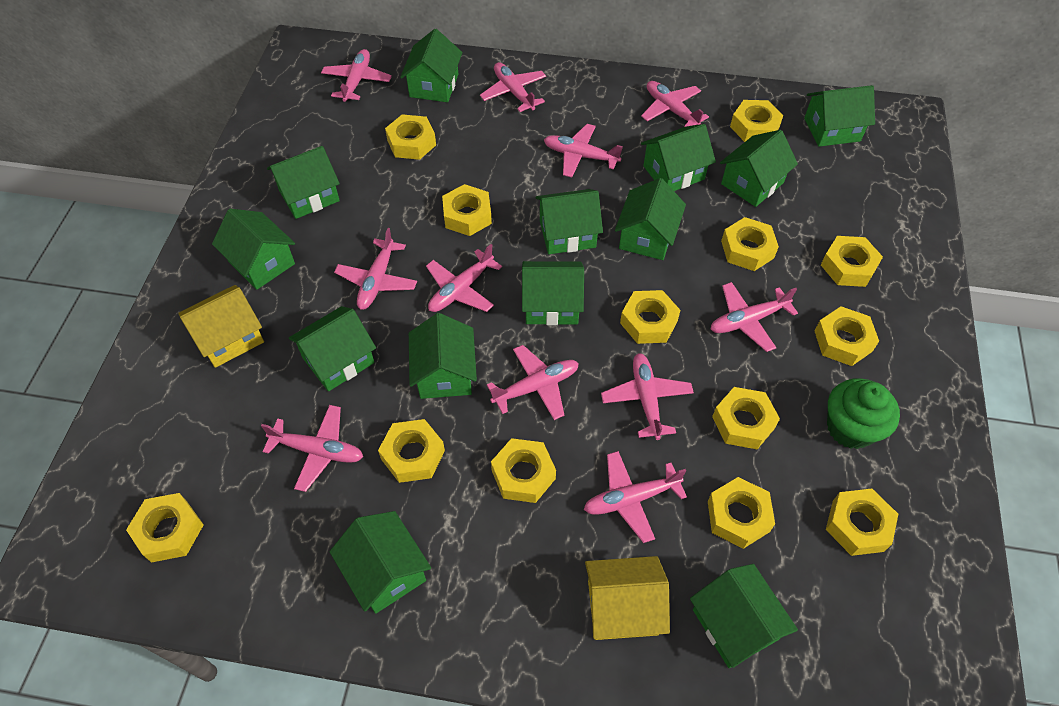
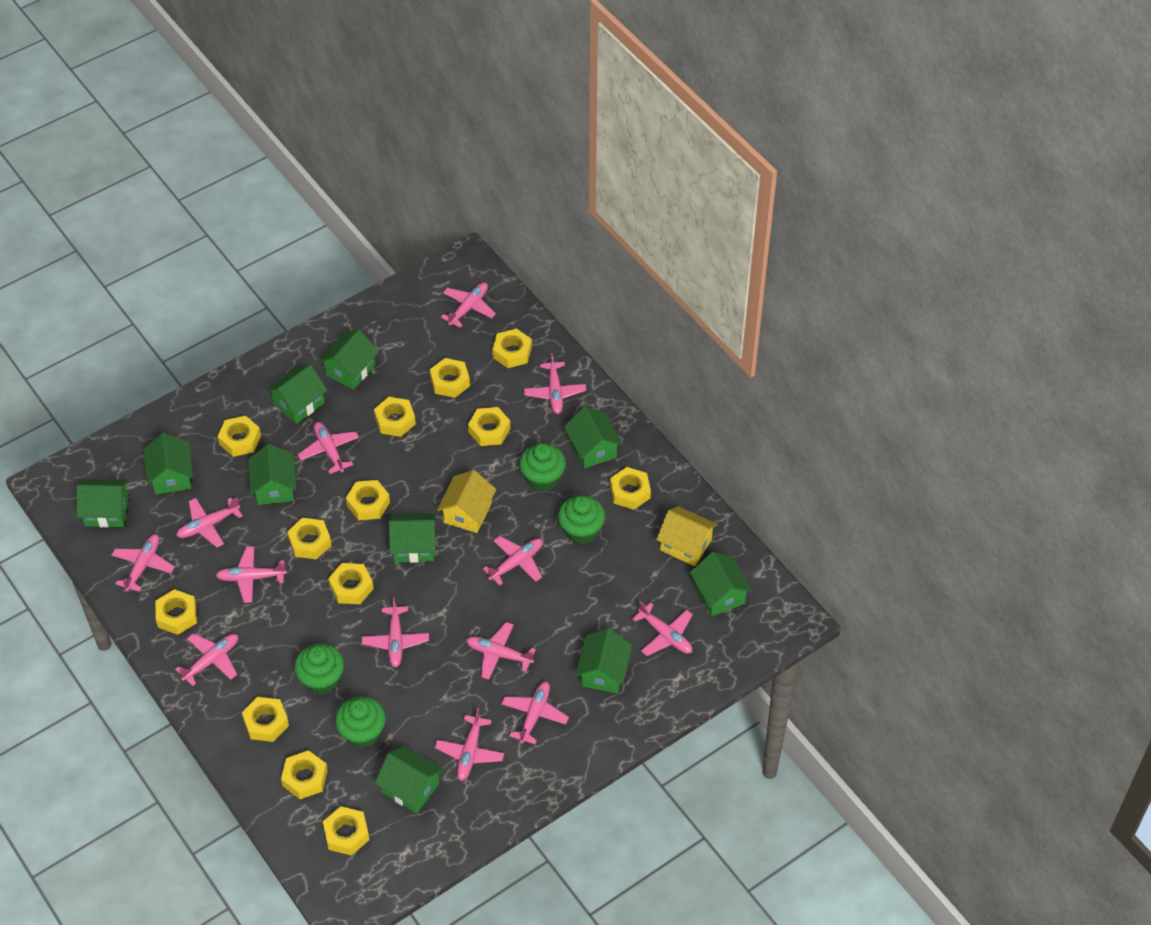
green cupcake: 1 -> 4
green house: 13 -> 10
pink plane: 11 -> 13

